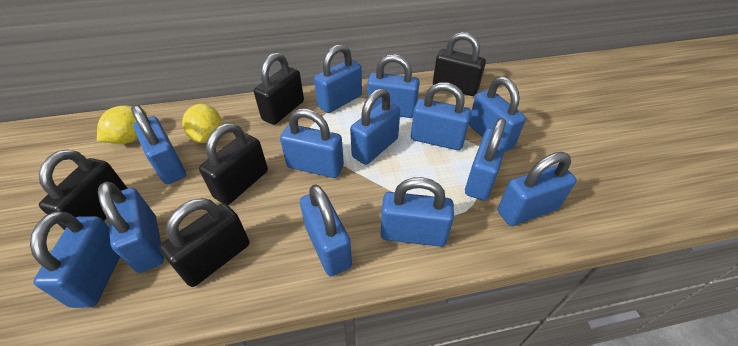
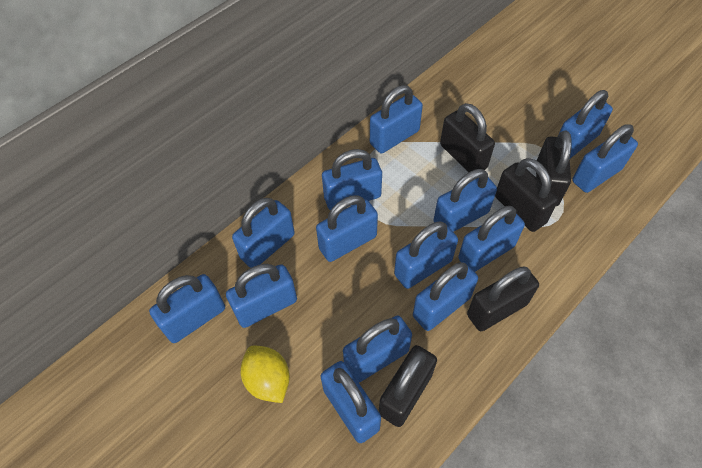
blue padlock: 13 -> 14
yellow lemon: 2 -> 1

